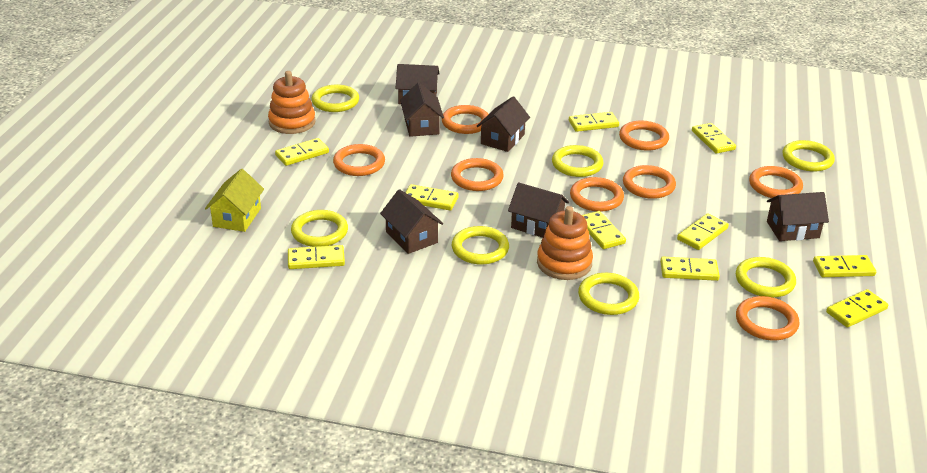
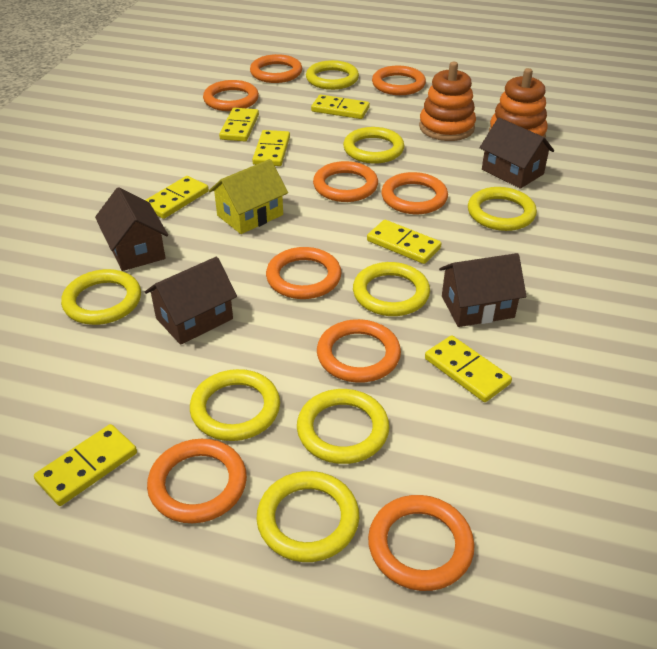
brown house: 6 -> 4
orange ring: 8 -> 9
yellow domino: 10 -> 7
yellow ring: 7 -> 8

